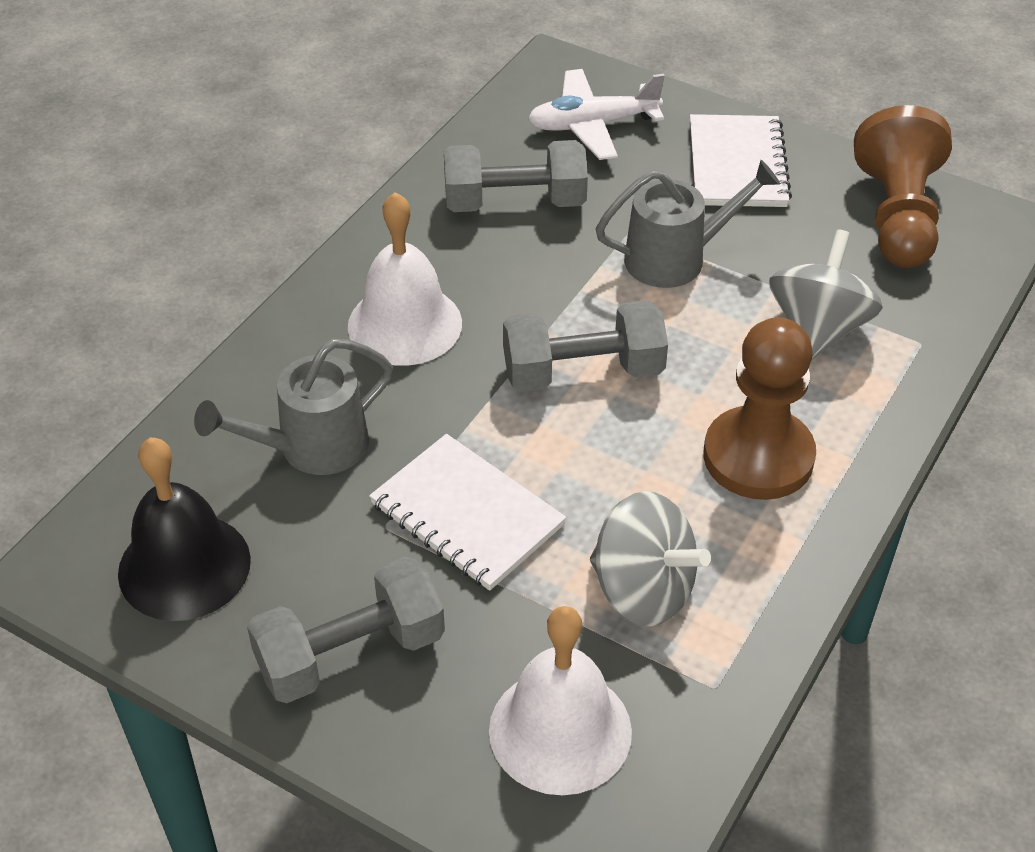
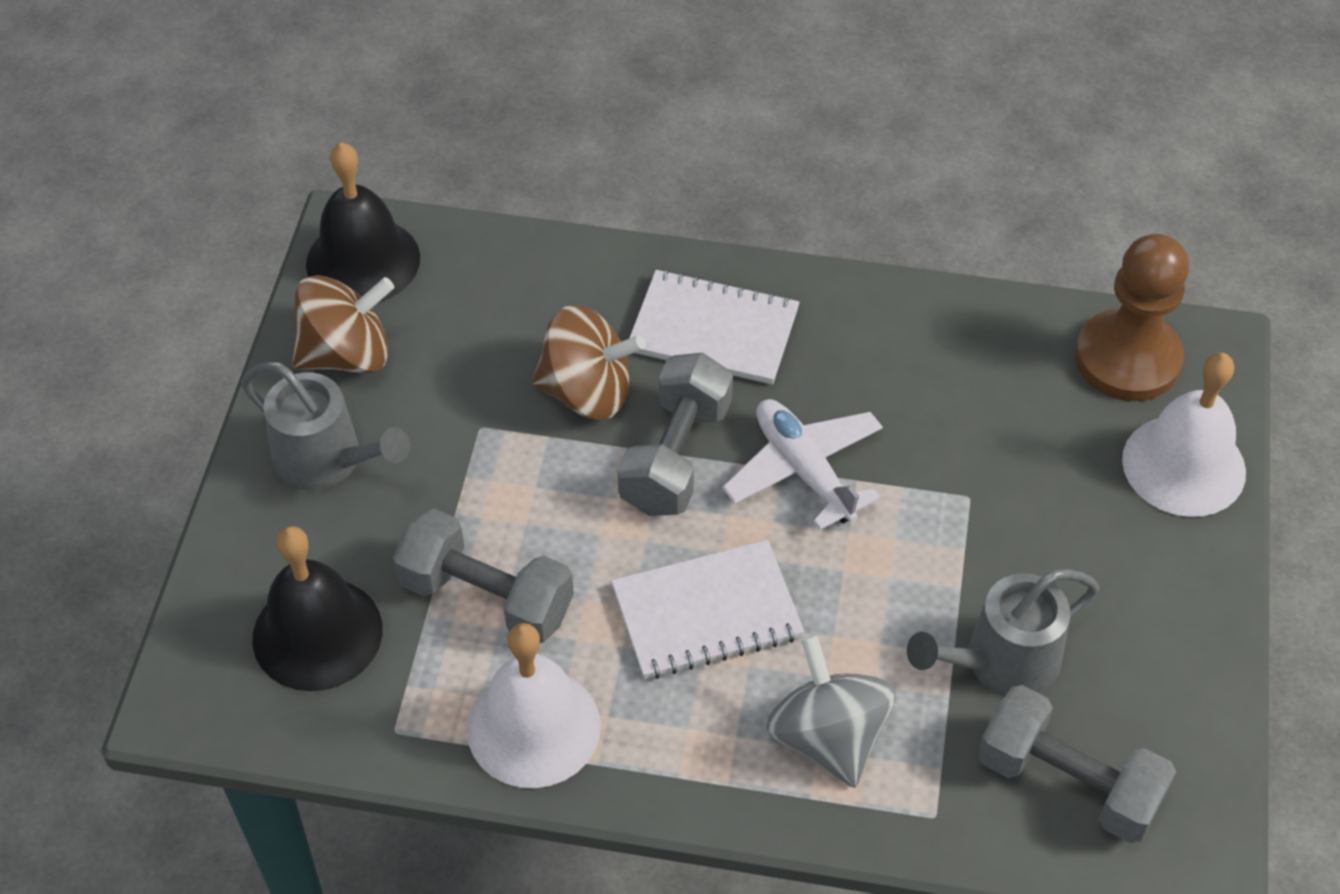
black bell: 1 -> 2
brown pawn: 2 -> 1
brown spinning top: 0 -> 2
grey spinning top: 2 -> 1

